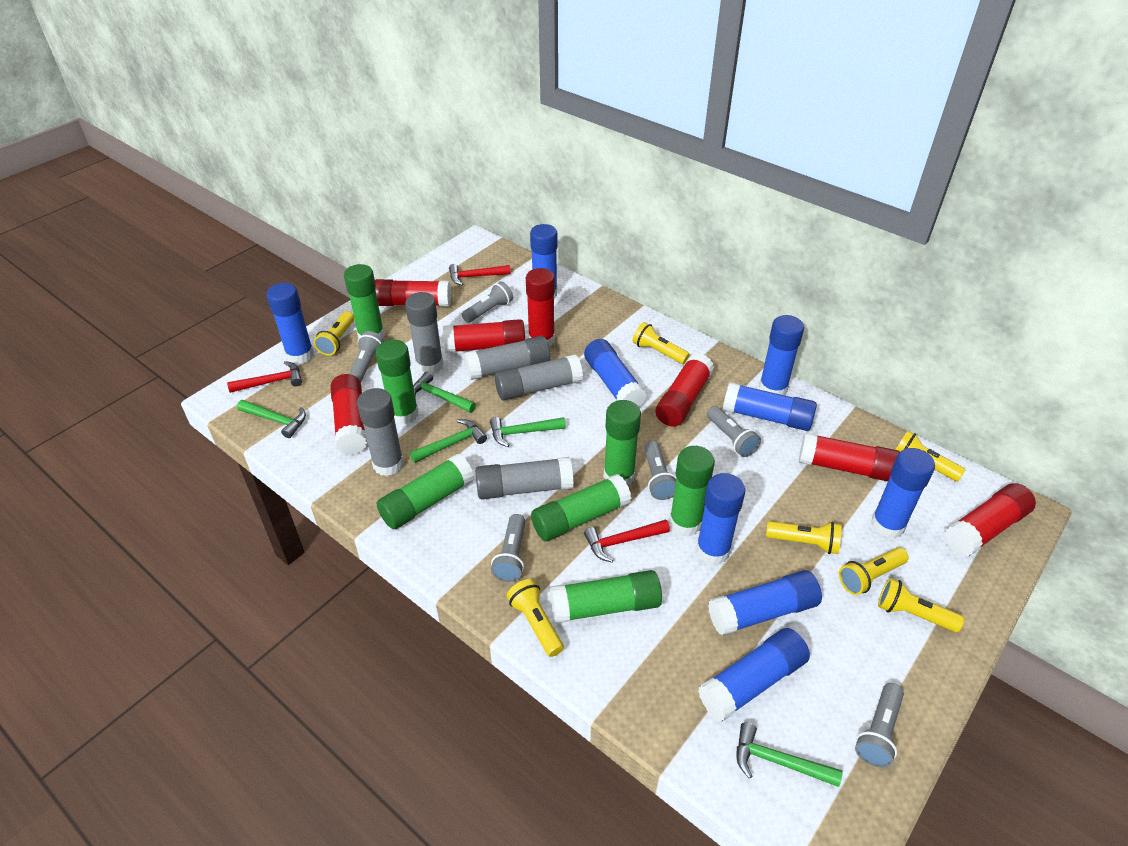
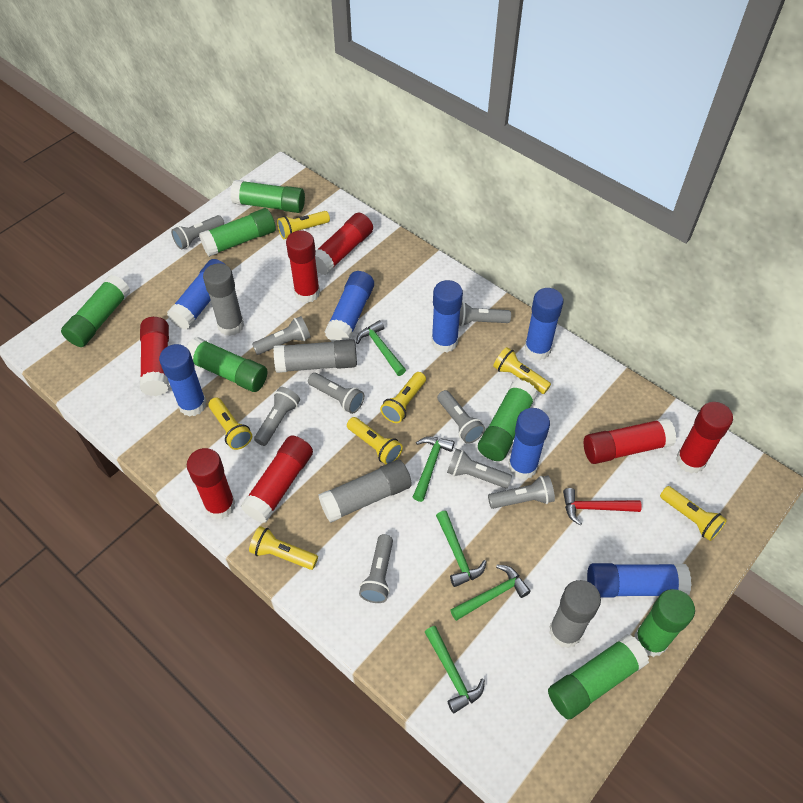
blue glue stick: 9 -> 7
grey flashlight: 6 -> 9
grey glue stick: 5 -> 4
red hammer: 3 -> 1

